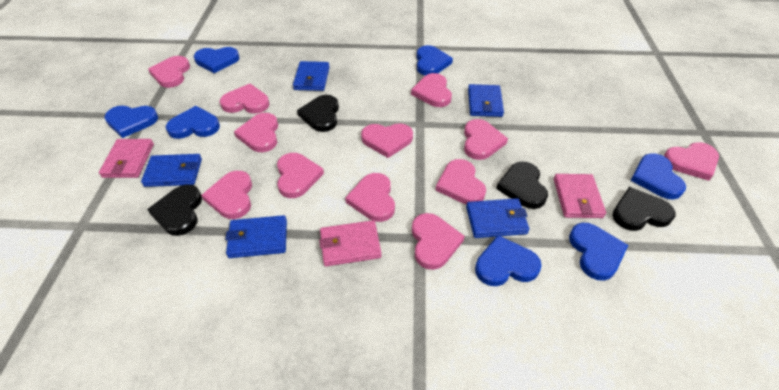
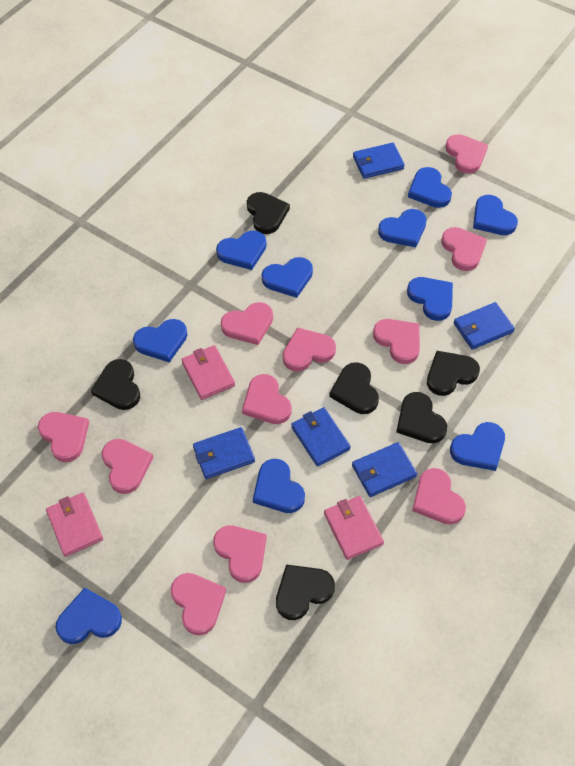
black heart: 4 -> 6
blue heart: 7 -> 10
pink heart: 12 -> 11

